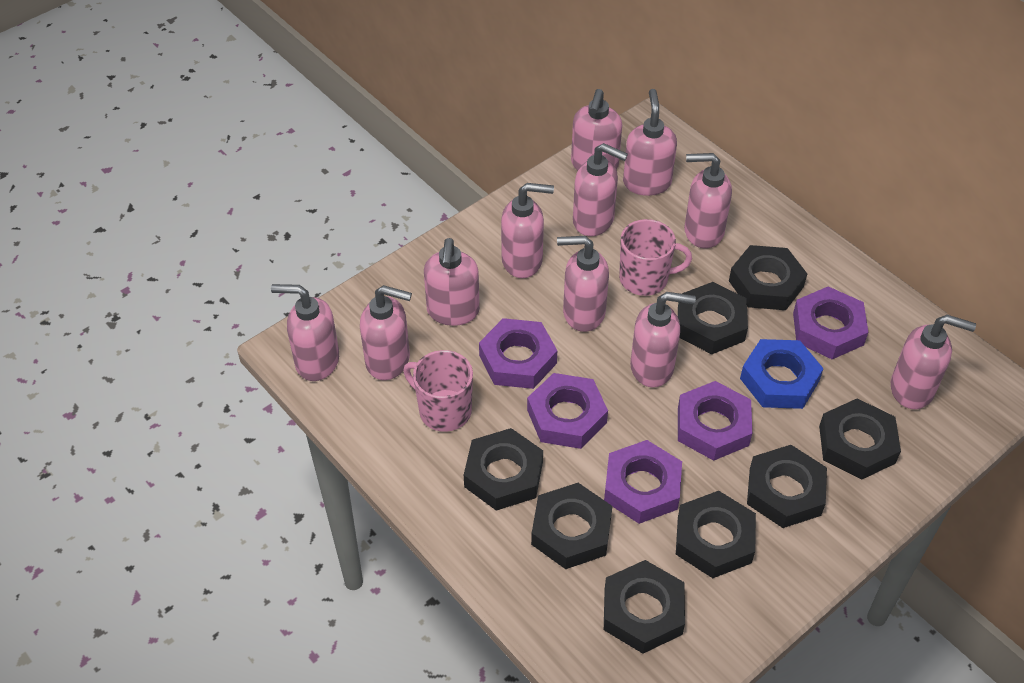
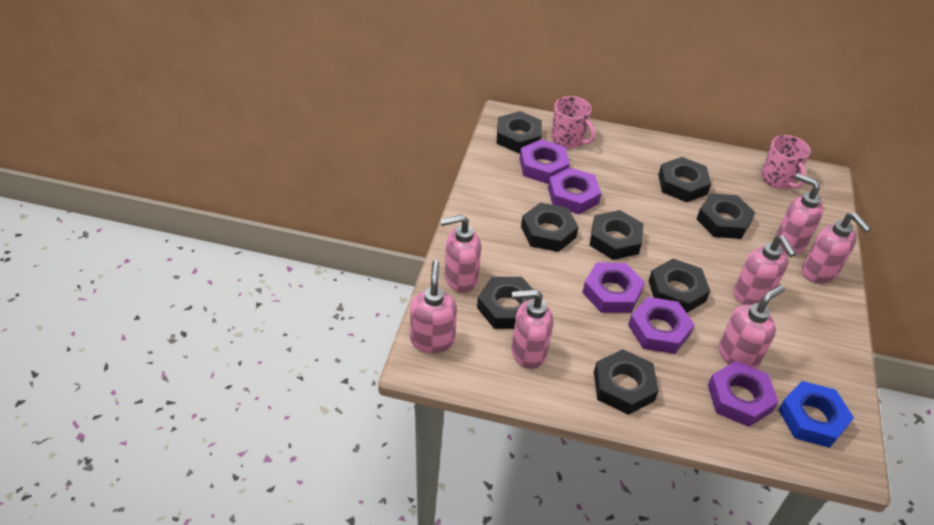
pink soap dispenser: 11 -> 7

